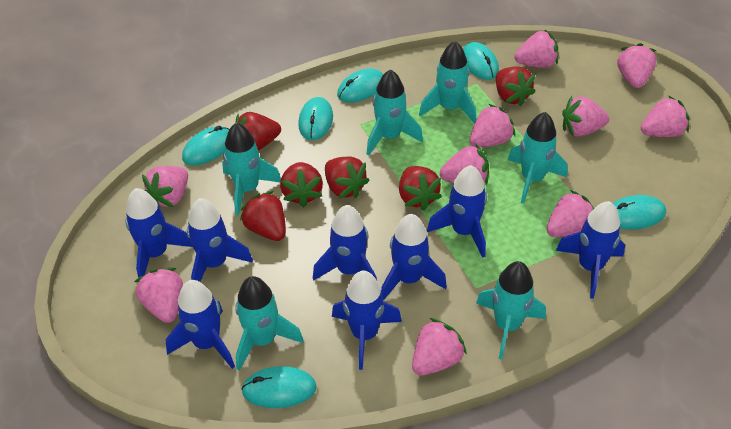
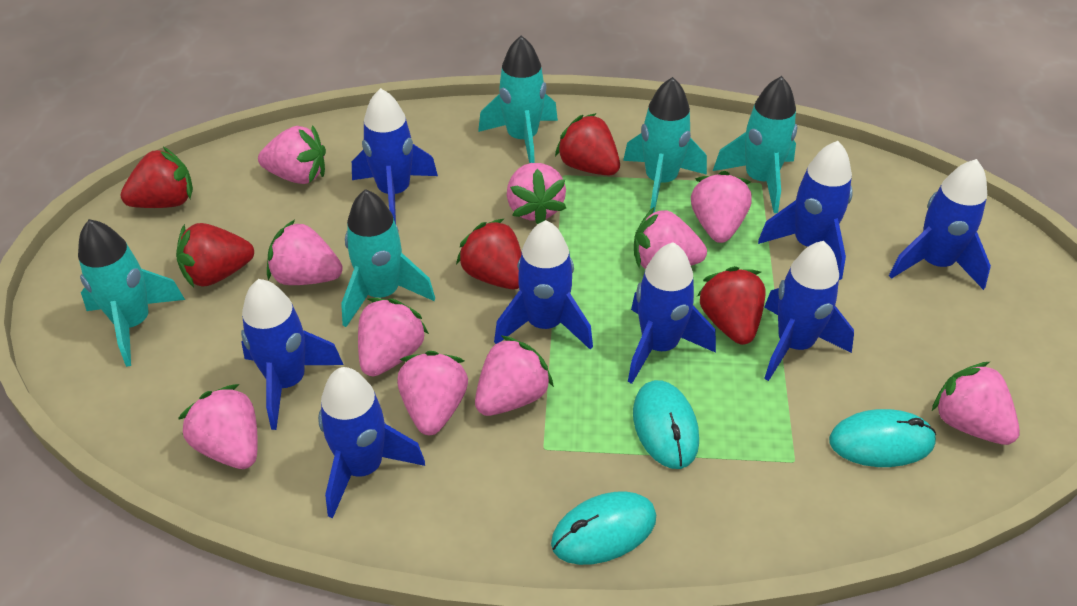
red strawberry: 6 -> 5
turquoise mouse: 6 -> 3
turquoise rocket: 6 -> 5

